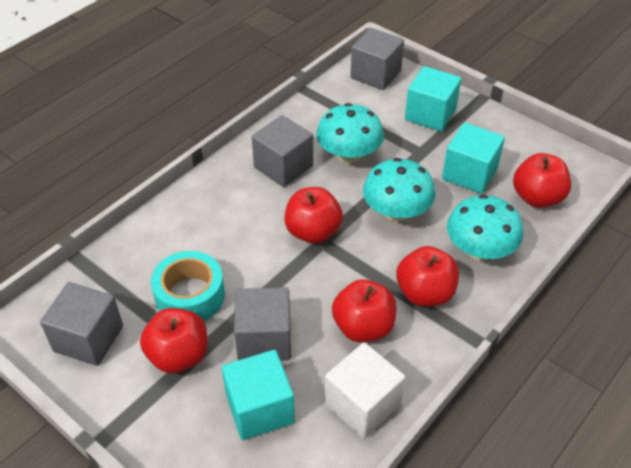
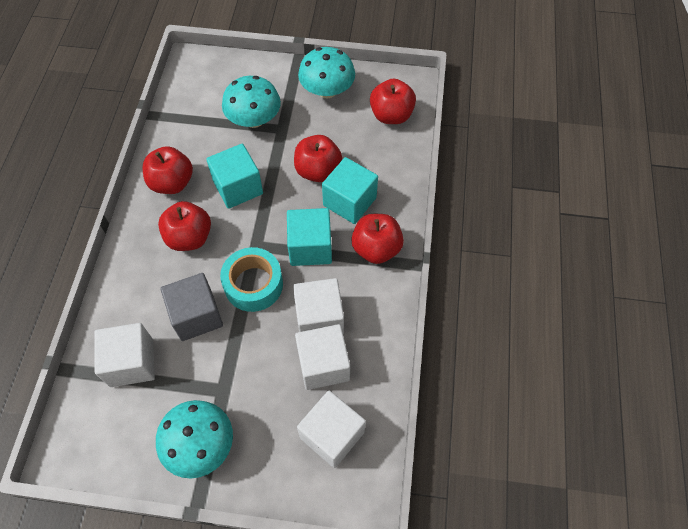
grey cube: 4 -> 1
white cube: 1 -> 4

